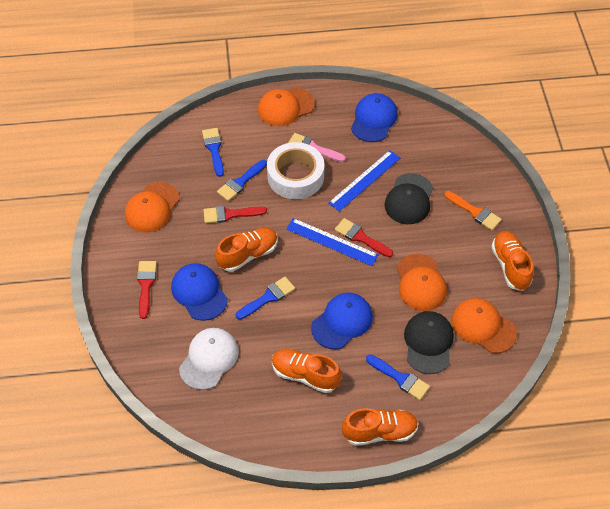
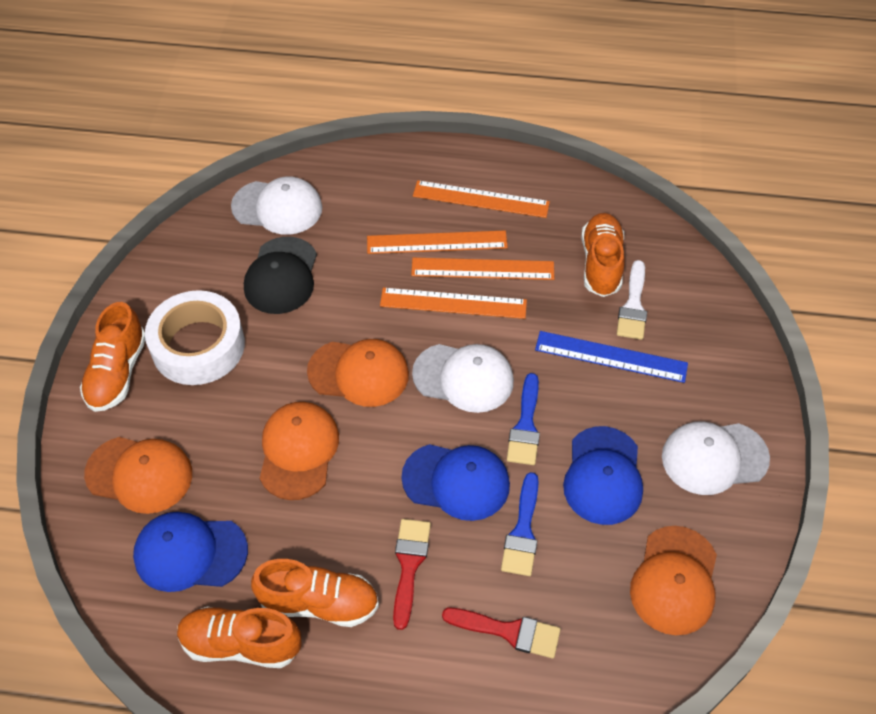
black cap: 2 -> 1
blue brush: 4 -> 2
blue ruler: 2 -> 1
orange brush: 1 -> 0
orange ruler: 0 -> 4
pink brush: 1 -> 0
red brush: 3 -> 2
white brush: 0 -> 1
white cap: 1 -> 3

